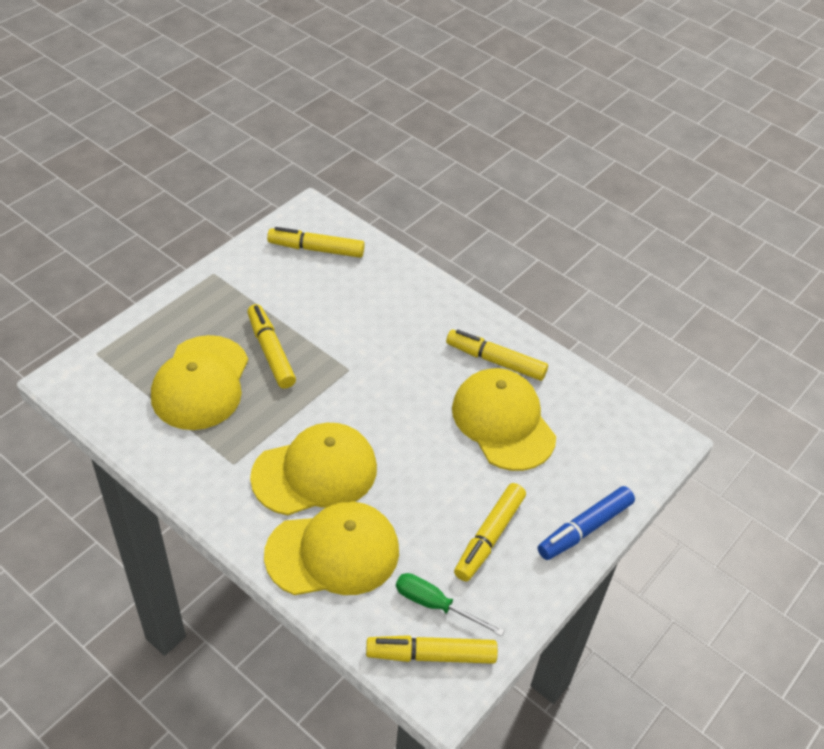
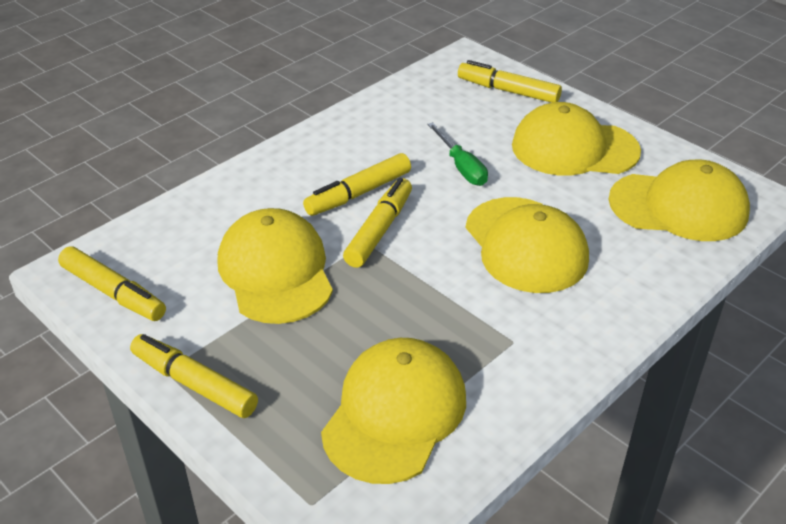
blue marker: 1 -> 0
yellow cap: 4 -> 5

